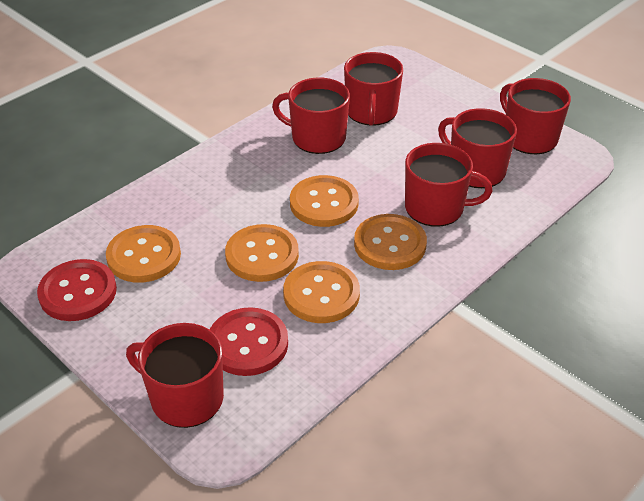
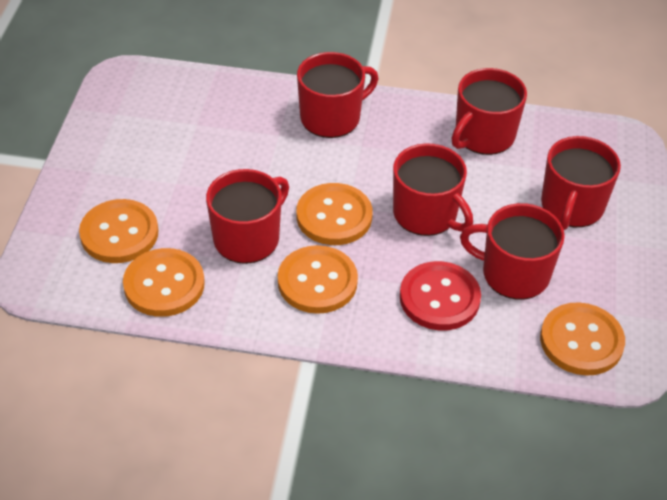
red button: 2 -> 1

